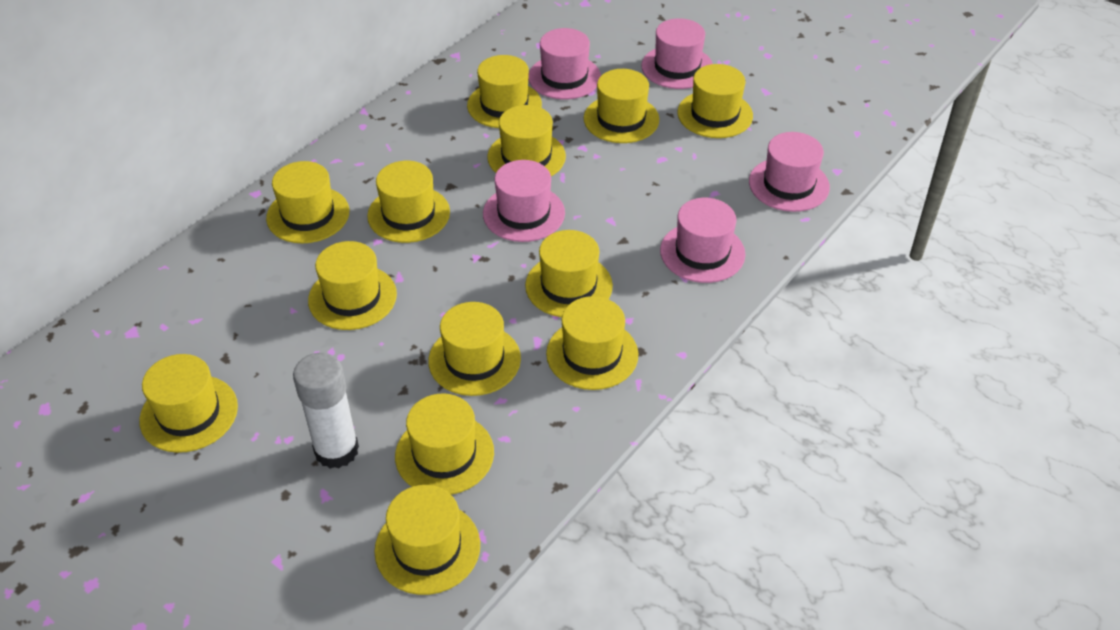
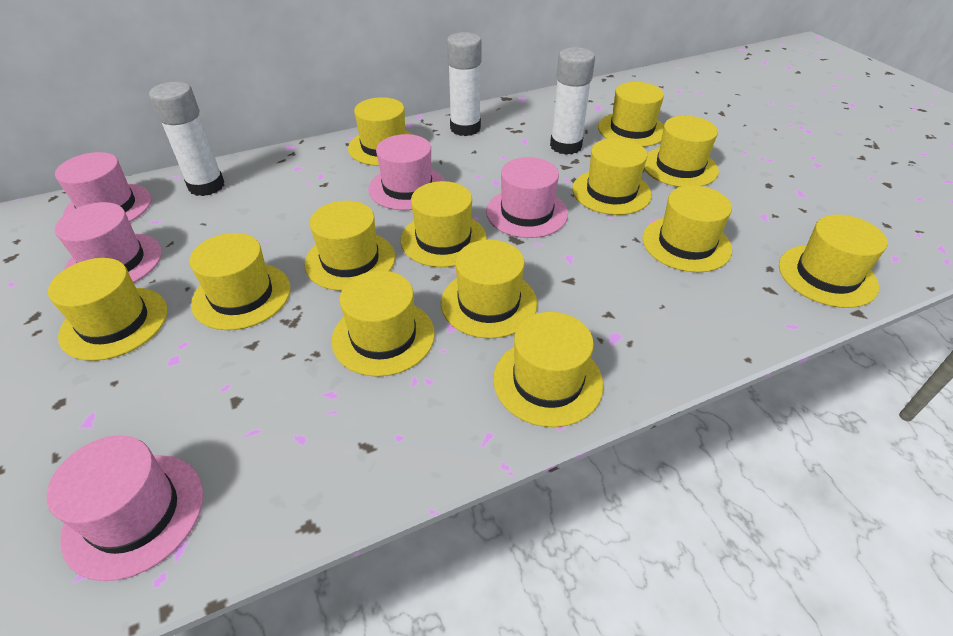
white glue stick: 1 -> 3

